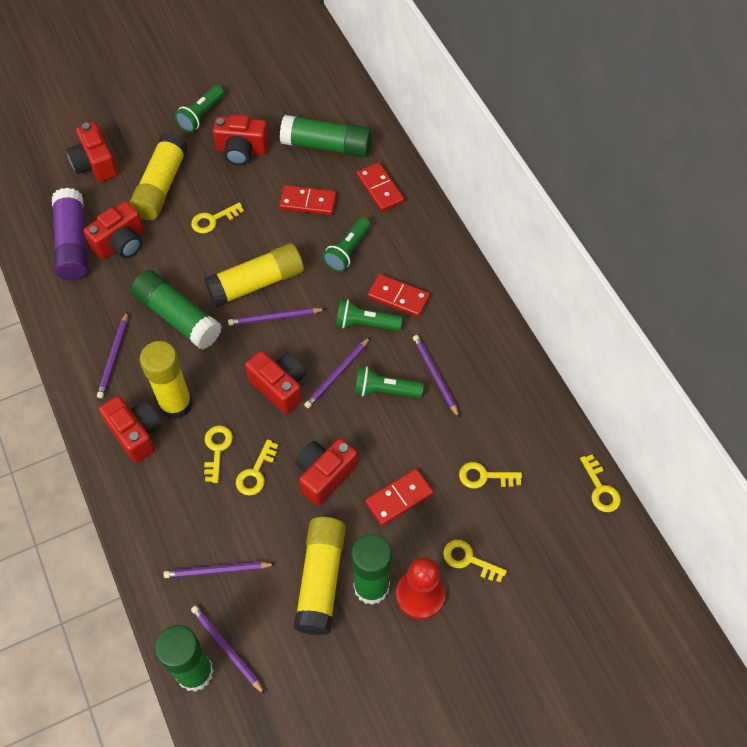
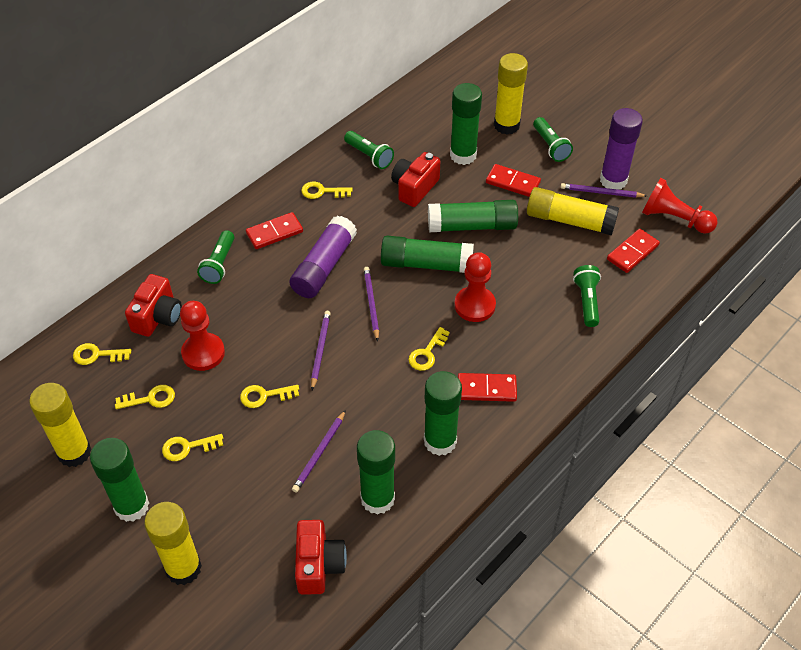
green glue stick: 4 -> 6
purple glue stick: 1 -> 2
purple pencil: 6 -> 4
red camera: 6 -> 3
red pawn: 1 -> 3

